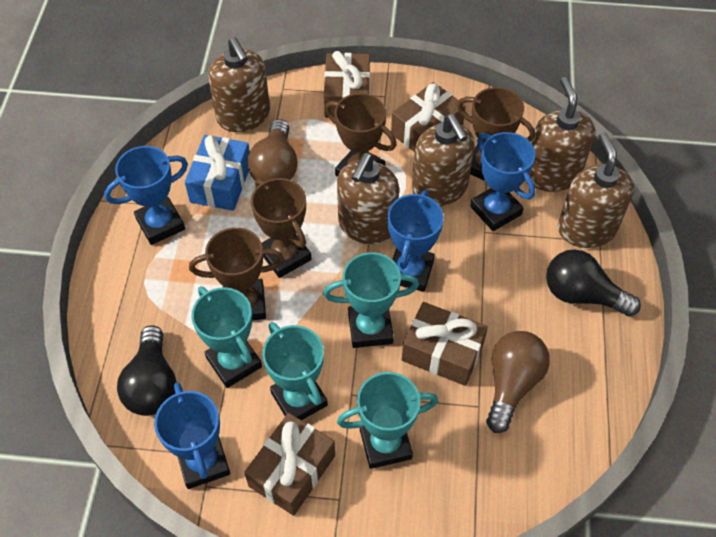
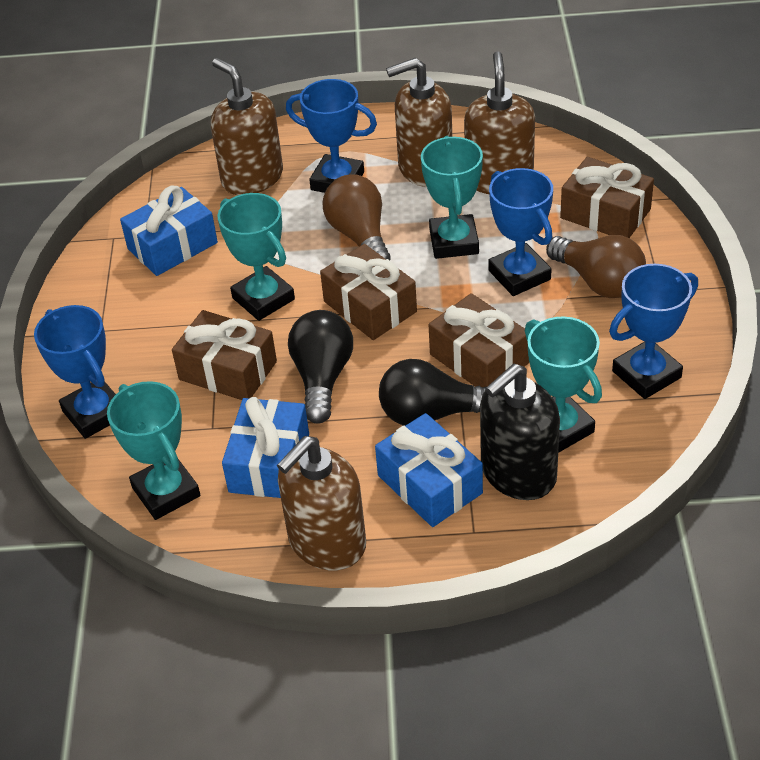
black soap dispenser: 0 -> 1
blue gift: 1 -> 3
brown soap dispenser: 5 -> 4
brown trophy: 4 -> 0

